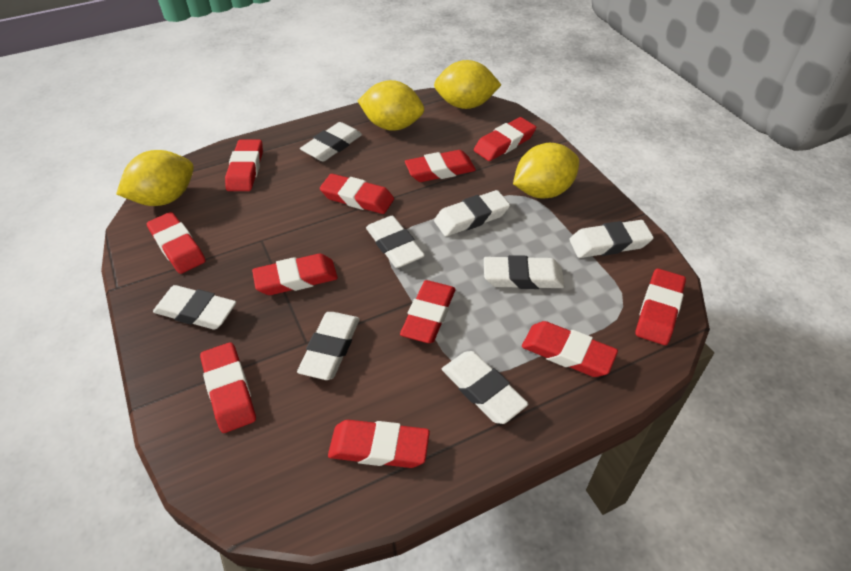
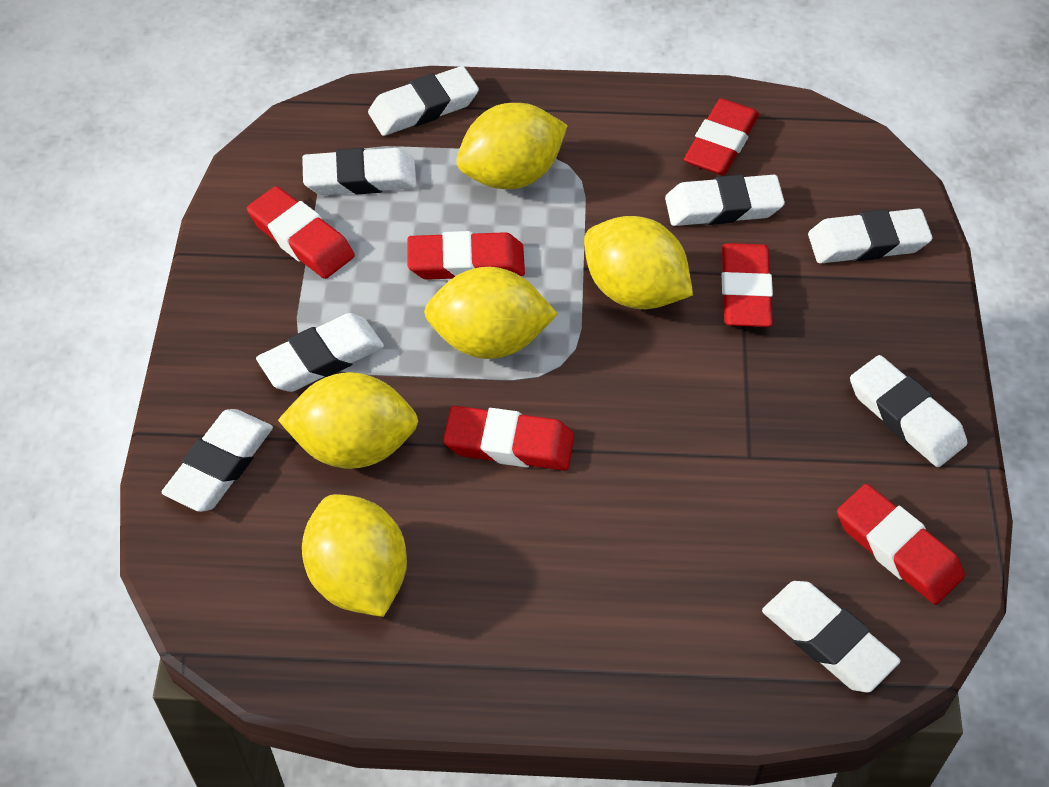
red eraser: 11 -> 6
yellow lemon: 4 -> 5

